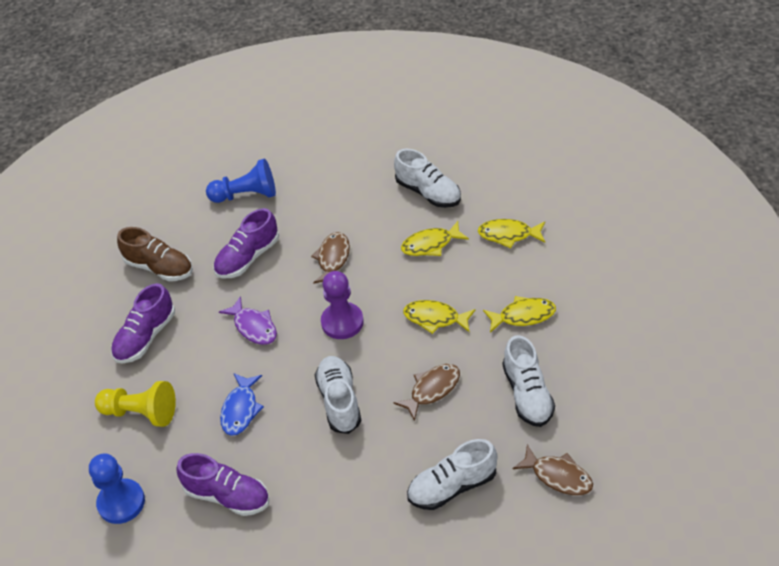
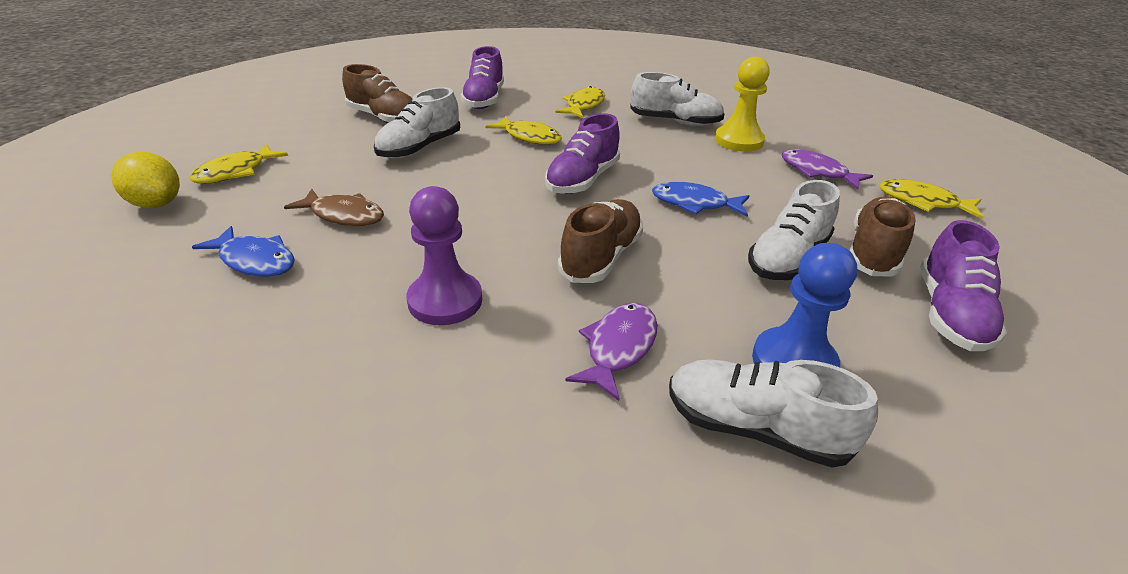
blue fish: 1 -> 2
blue pawn: 2 -> 1
brown fish: 3 -> 1
brown shoe: 1 -> 3
purple fish: 1 -> 2
yellow lemon: 0 -> 1

